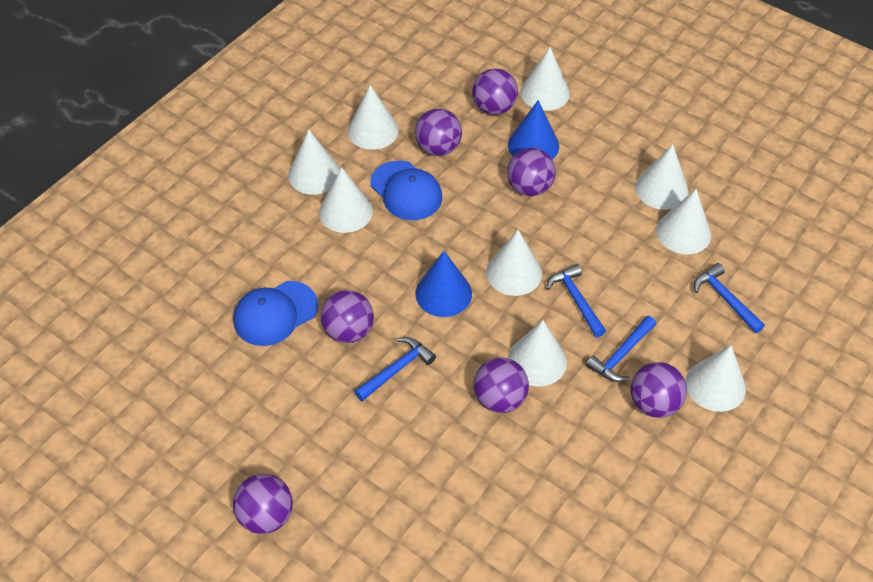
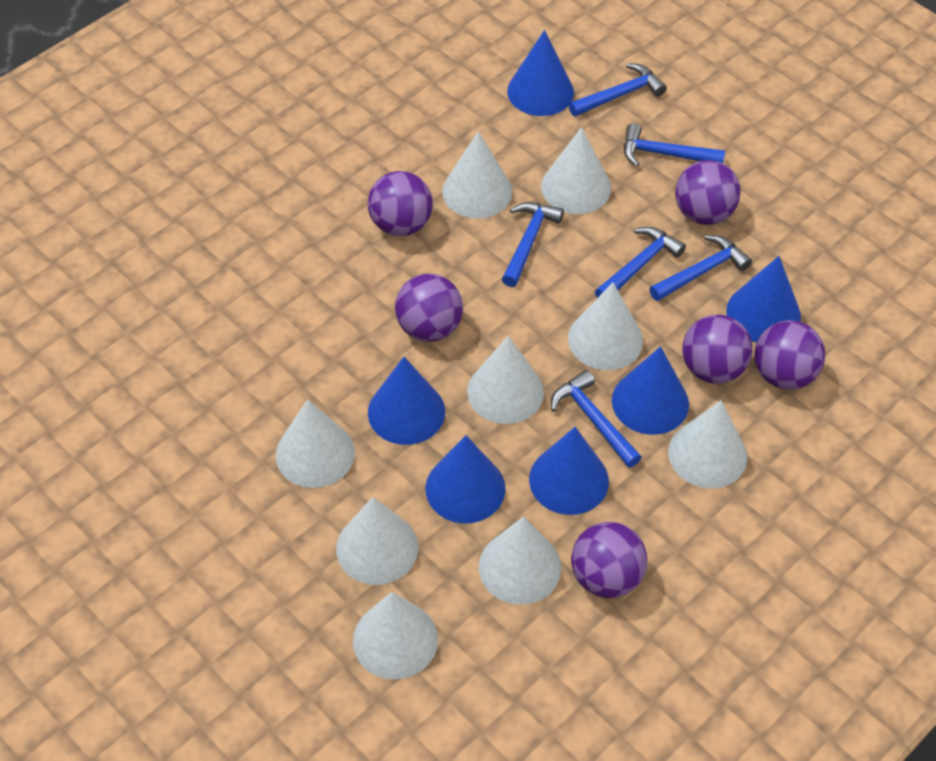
blue cap: 2 -> 0
blue cone: 2 -> 6
blue hammer: 4 -> 6
purple ball: 7 -> 6

